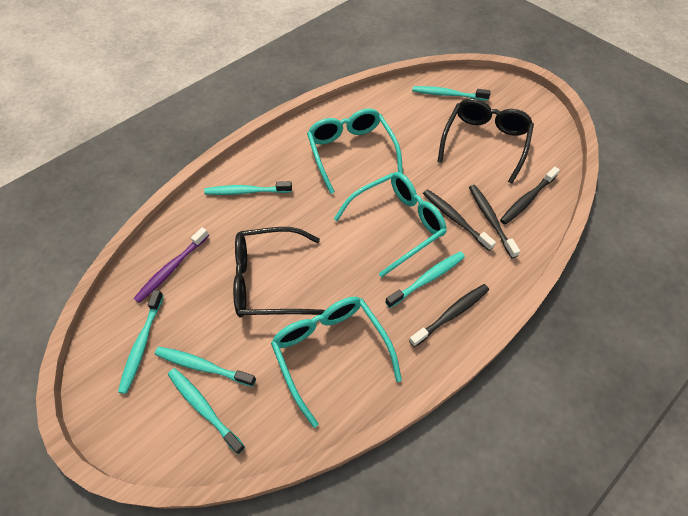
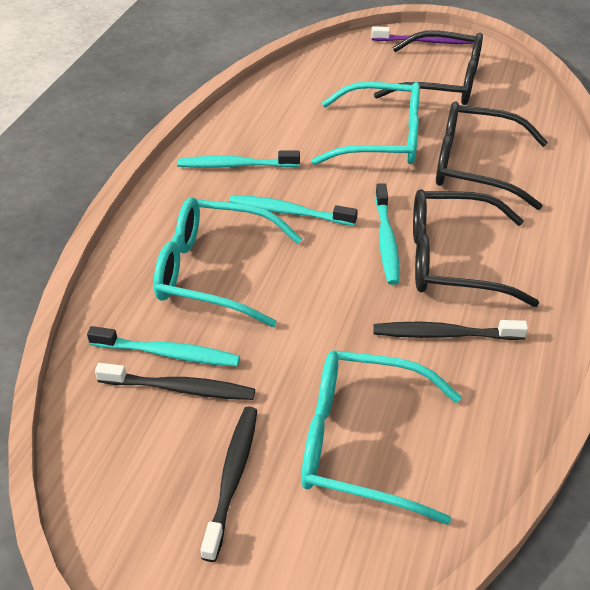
black glasses: 2 -> 3
black toothbrush: 4 -> 3
turquoise toothbrush: 6 -> 4

